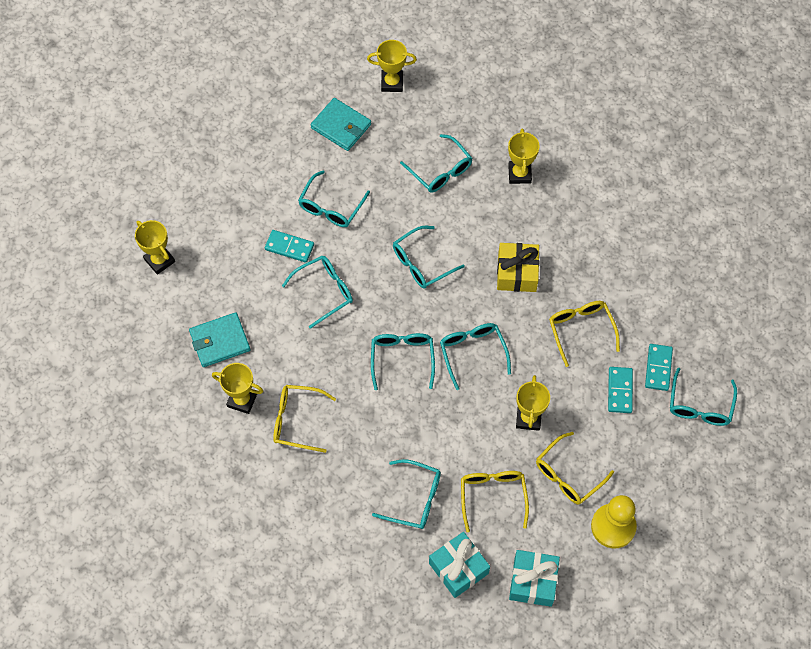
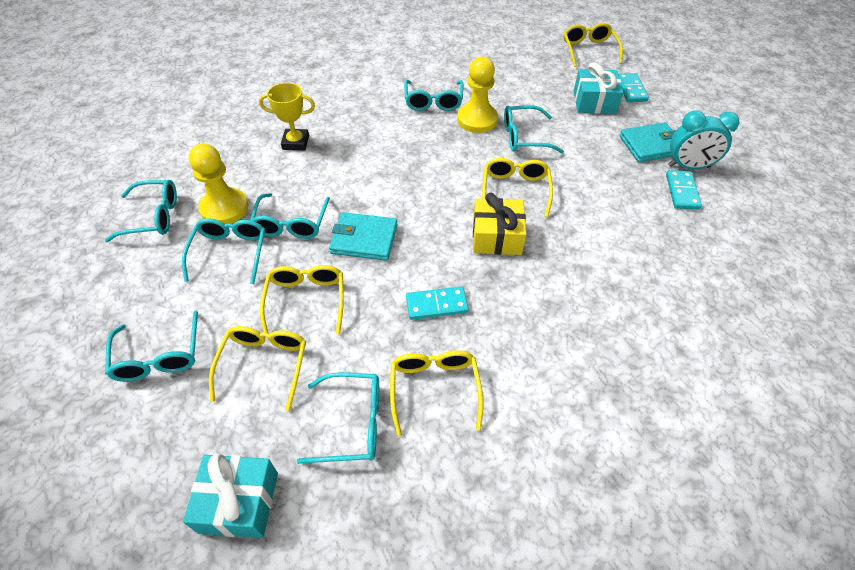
turquoise clock: 0 -> 1
turquoise glasses: 8 -> 7
yellow glasses: 4 -> 5
yellow pawn: 1 -> 2
yellow trophy: 5 -> 1

